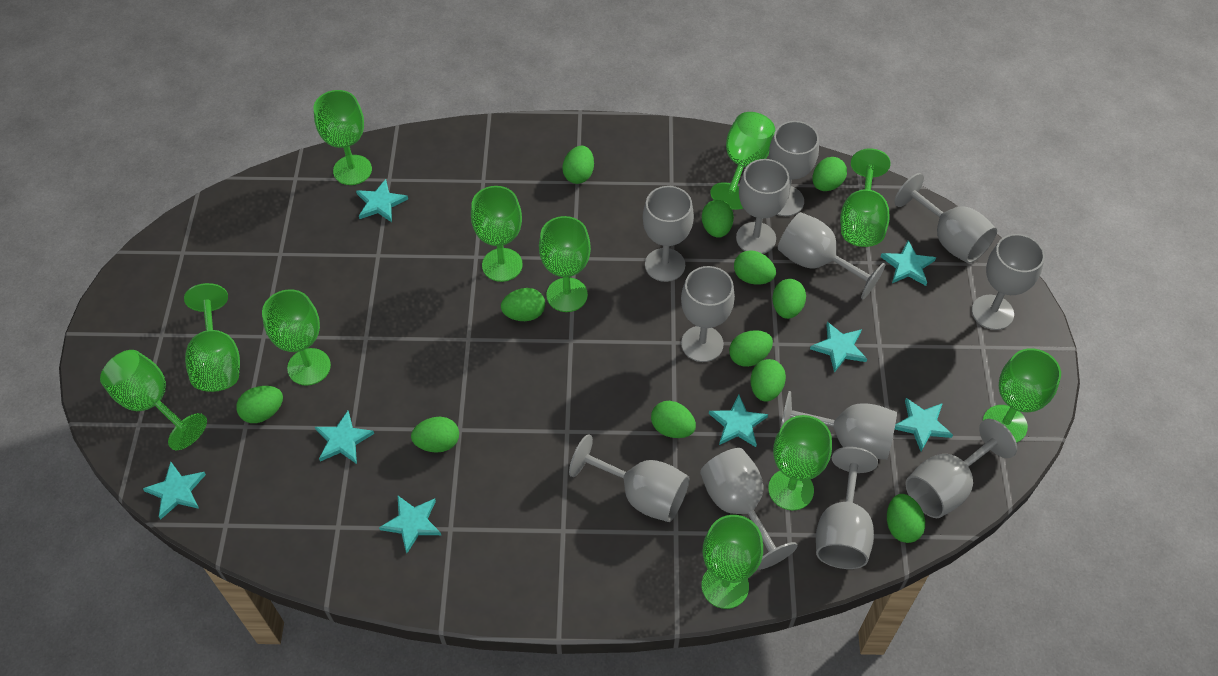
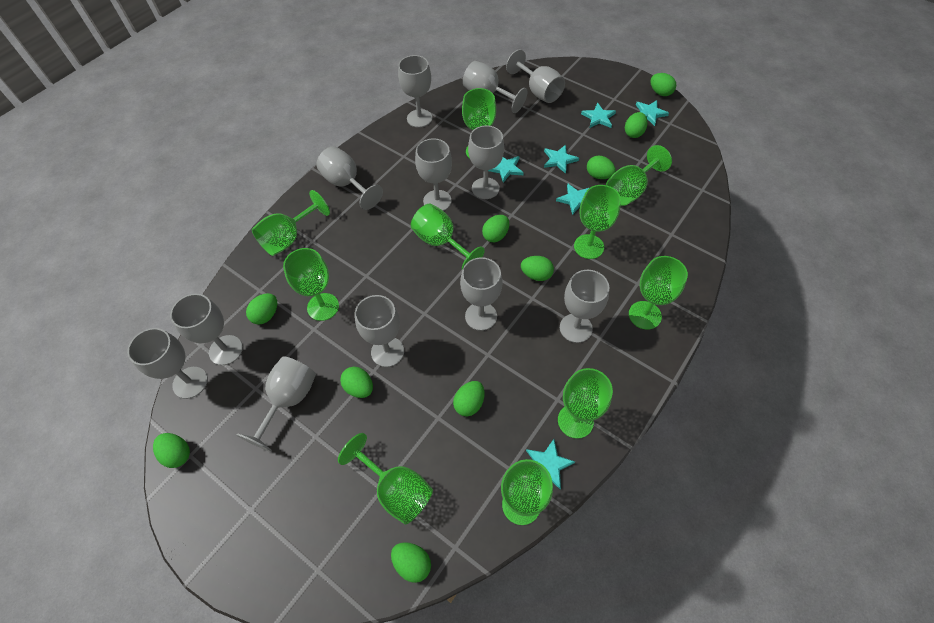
green egg: 12 -> 10
green goblet: 11 -> 10
turquoise star: 8 -> 6

